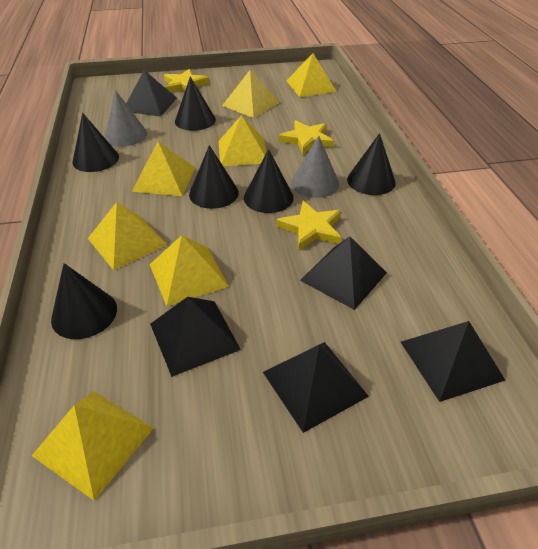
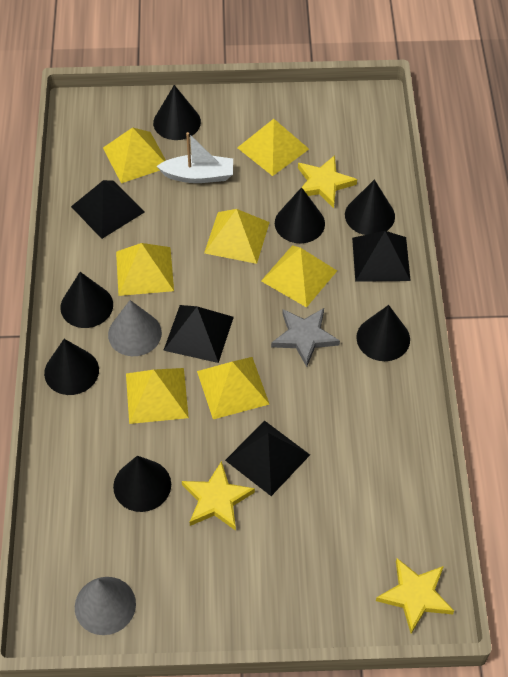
black cone: 6 -> 7
black pyramid: 5 -> 4
grey star: 0 -> 1
white boat: 0 -> 1

